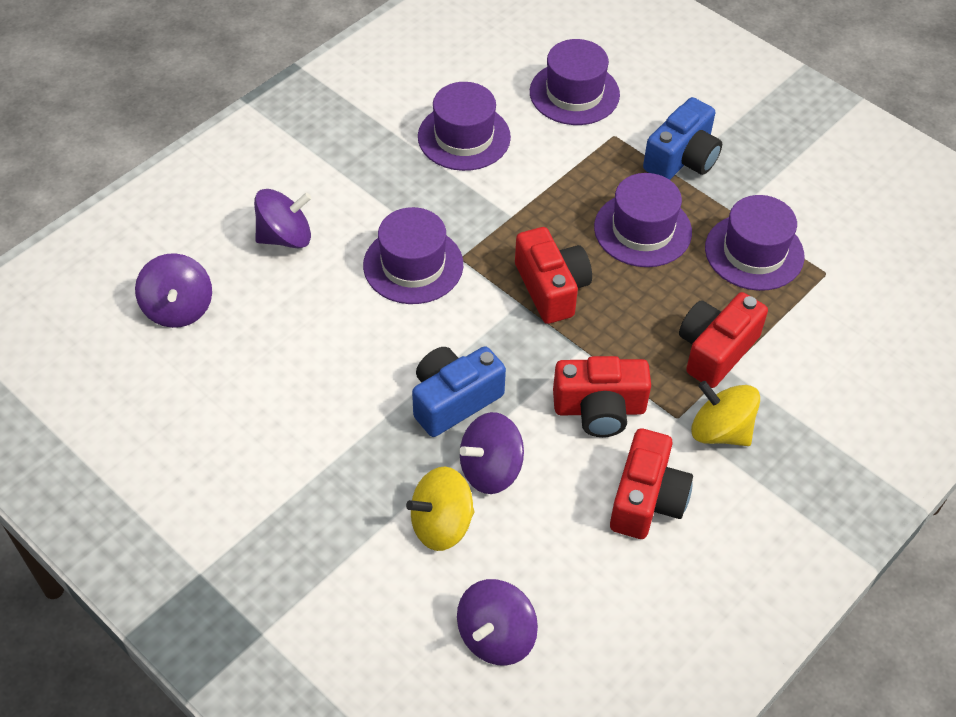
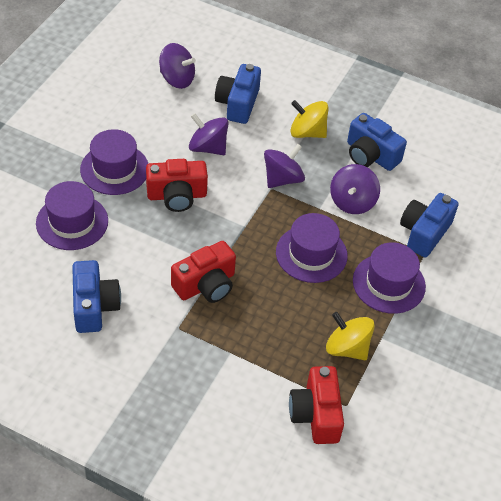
blue camera: 2 -> 4
purple hat: 5 -> 4
red camera: 4 -> 3

